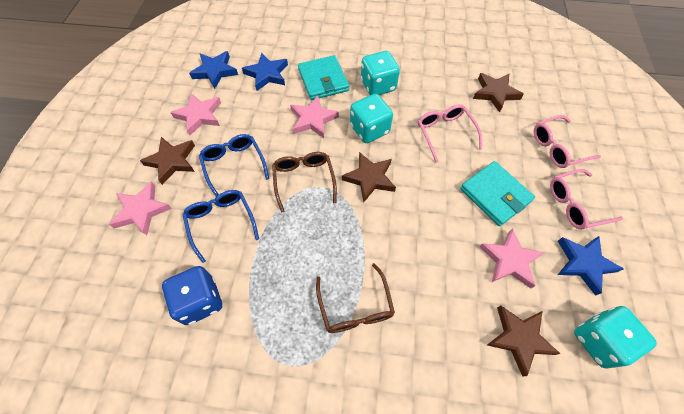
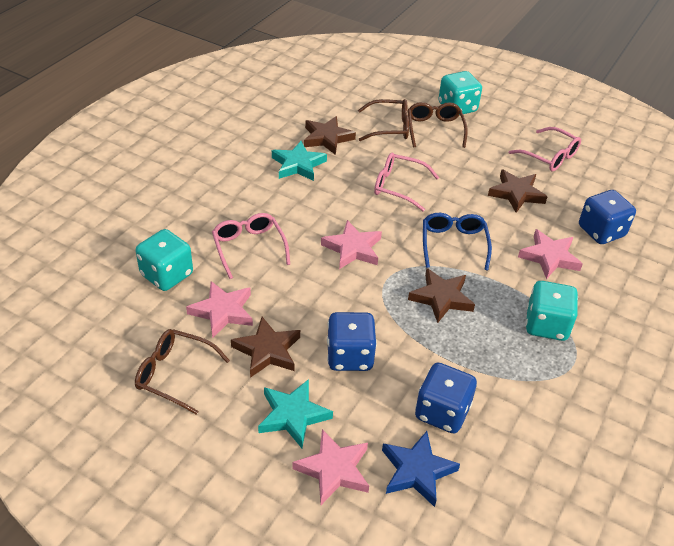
blue dice: 1 -> 3
blue glasses: 2 -> 1
blue star: 3 -> 1
brown glasses: 2 -> 3
turquoise star: 0 -> 2
turquoise wallet: 2 -> 0

